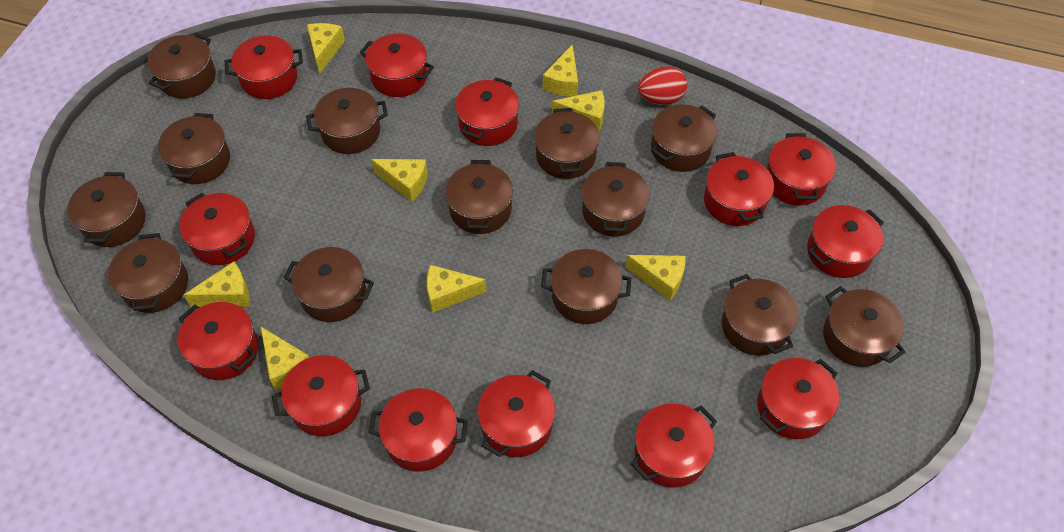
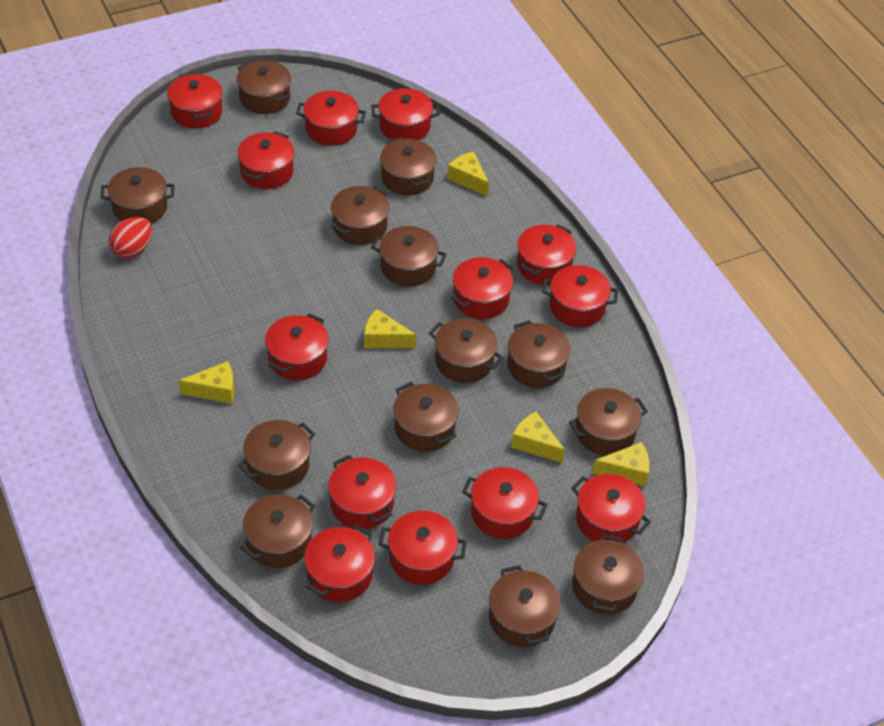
yellow cheese: 8 -> 5

